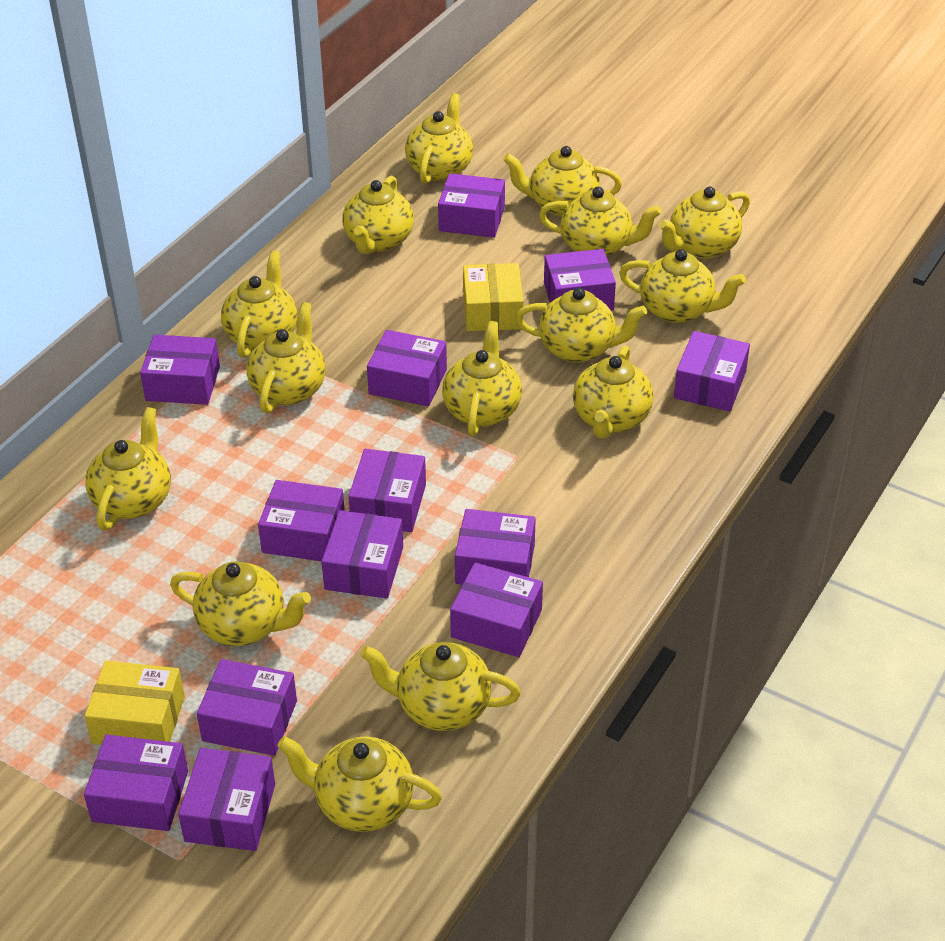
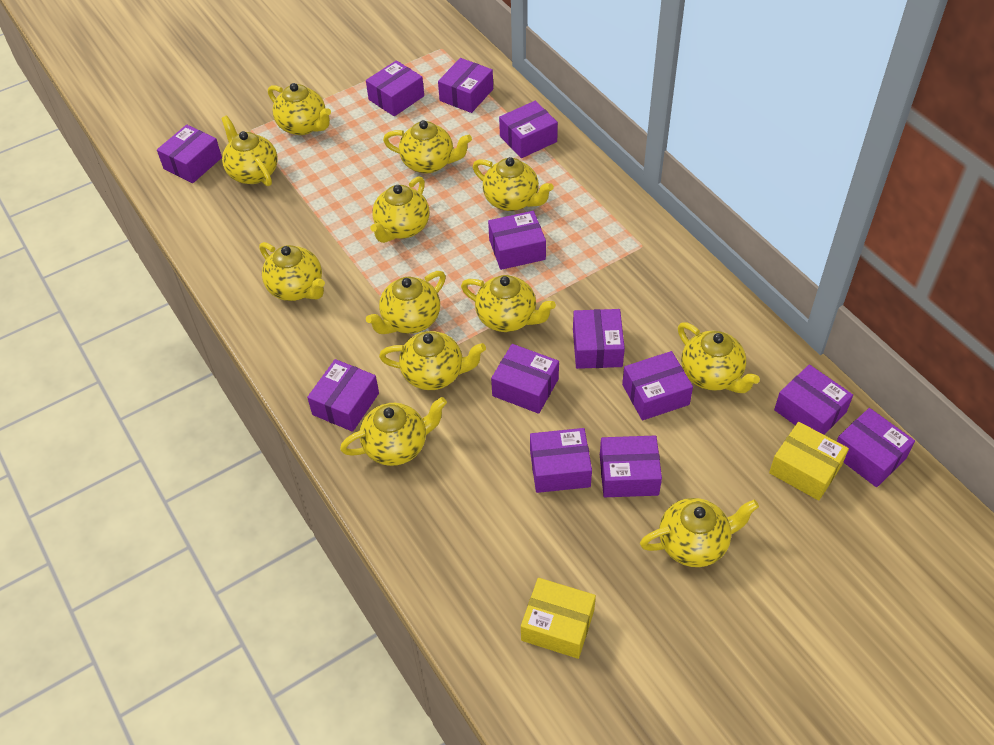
yellow teapot: 15 -> 12

